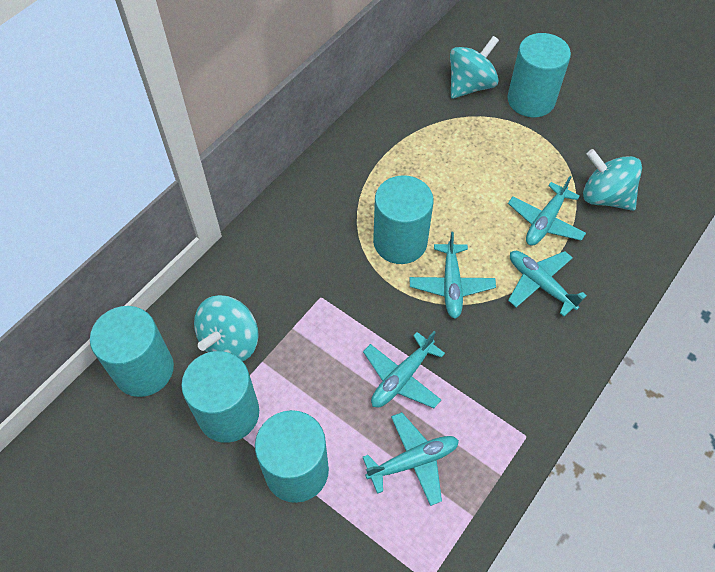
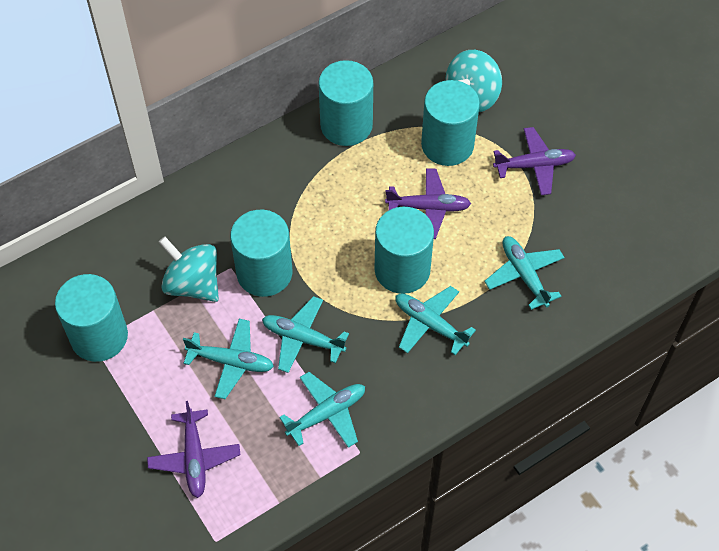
purple plane: 0 -> 3
turquoise spinning top: 3 -> 2

